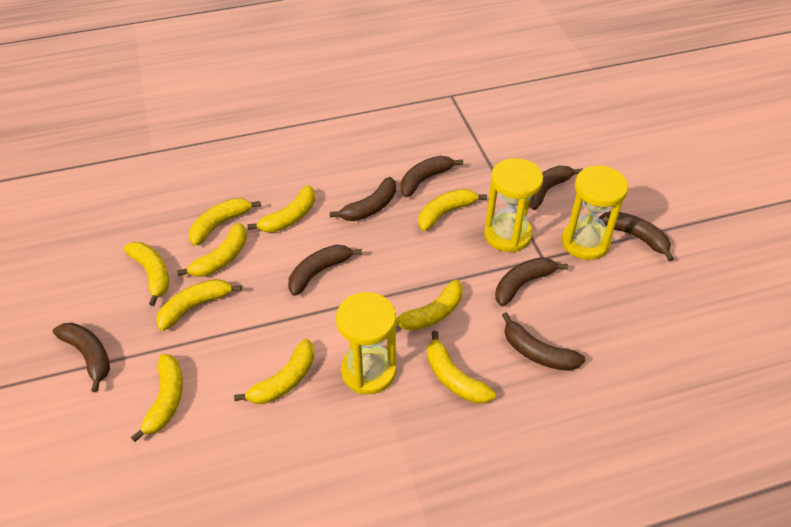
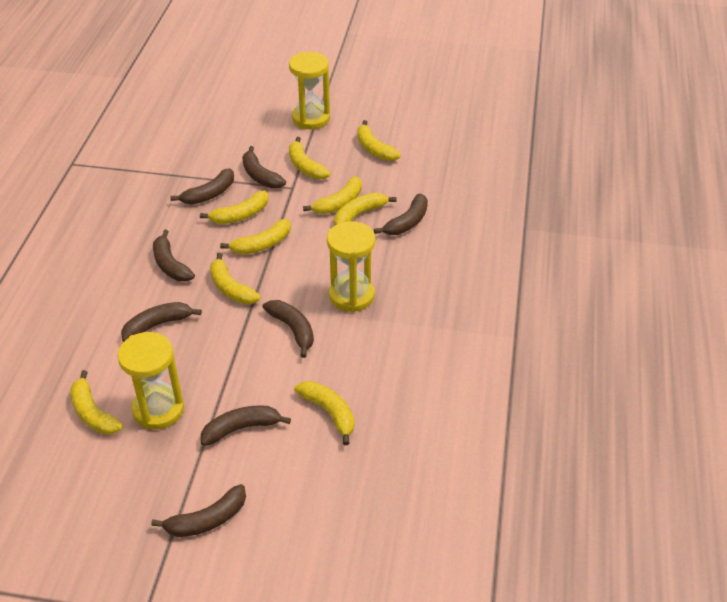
yellow banana: 10 -> 9

